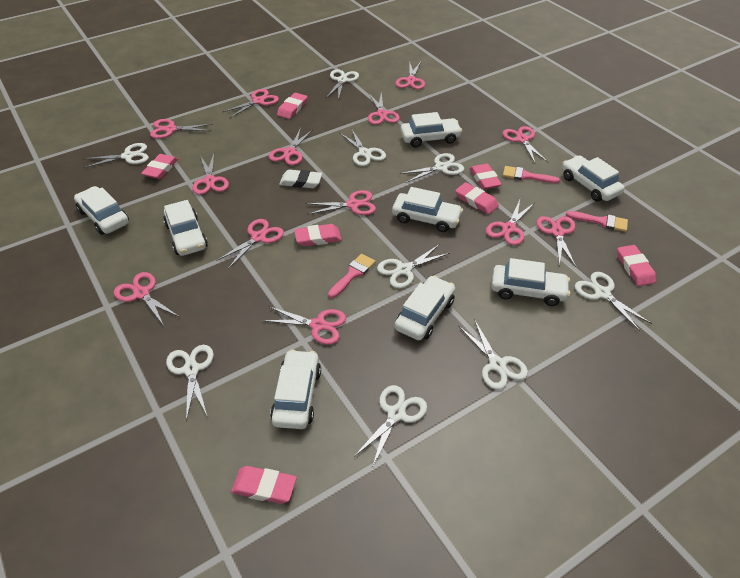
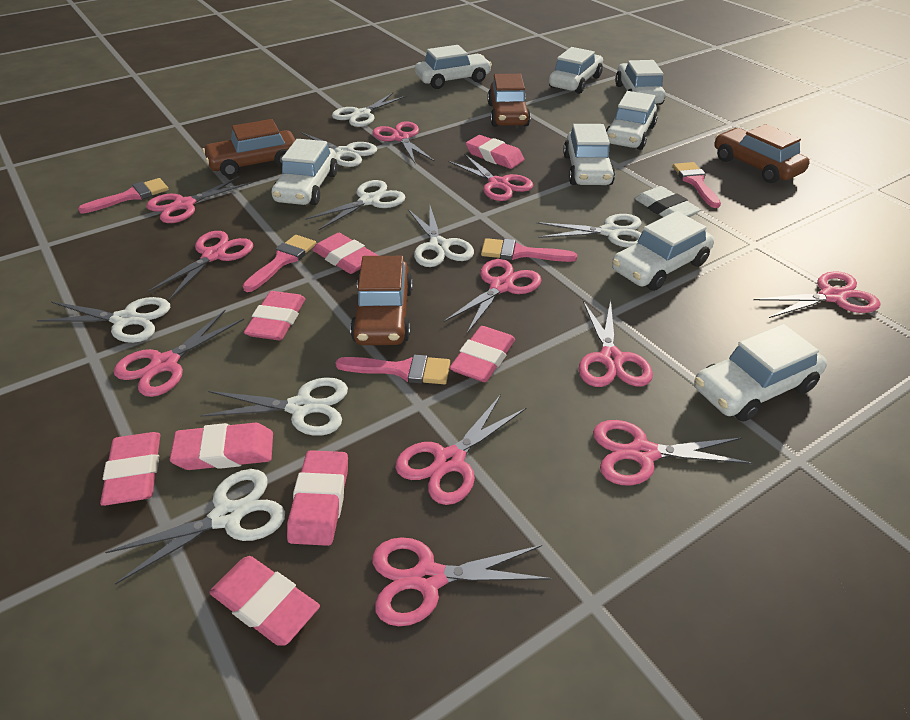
brown car: 0 -> 4
pink brush: 3 -> 5
pink eraser: 7 -> 8
pink scissors: 13 -> 11
white scissors: 9 -> 8

